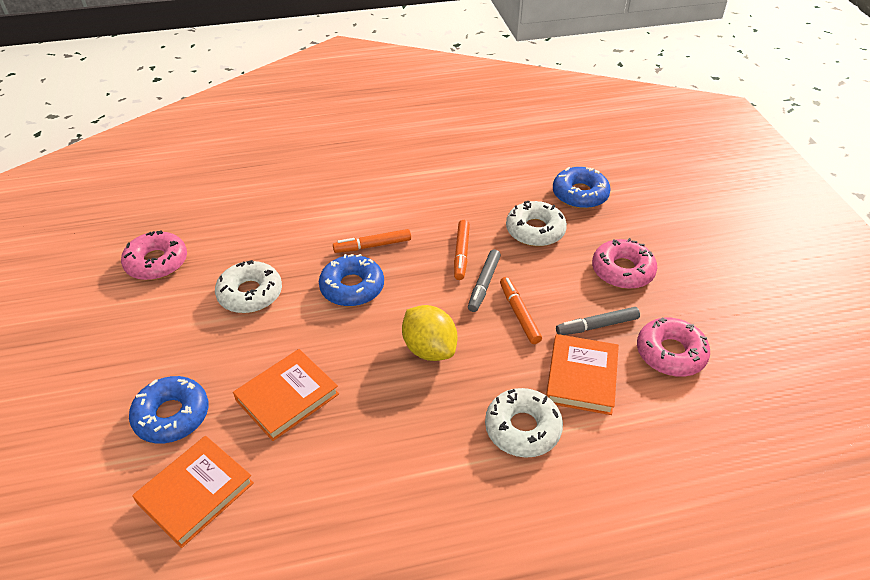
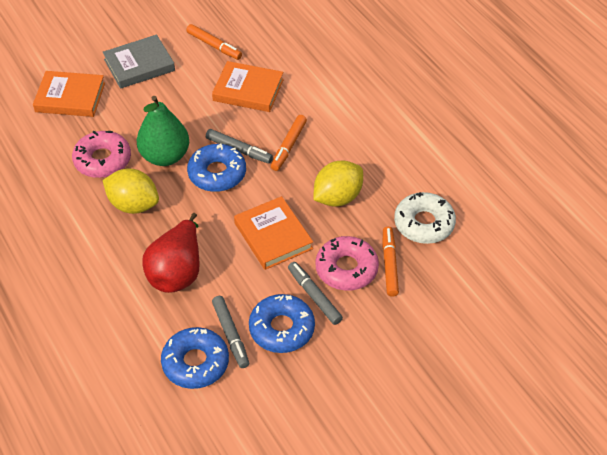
green pear: 0 -> 1
grey book: 0 -> 1
grey marker: 2 -> 3
pink donut: 3 -> 2
red pear: 0 -> 1
white donut: 3 -> 1
yellow lemon: 1 -> 2

